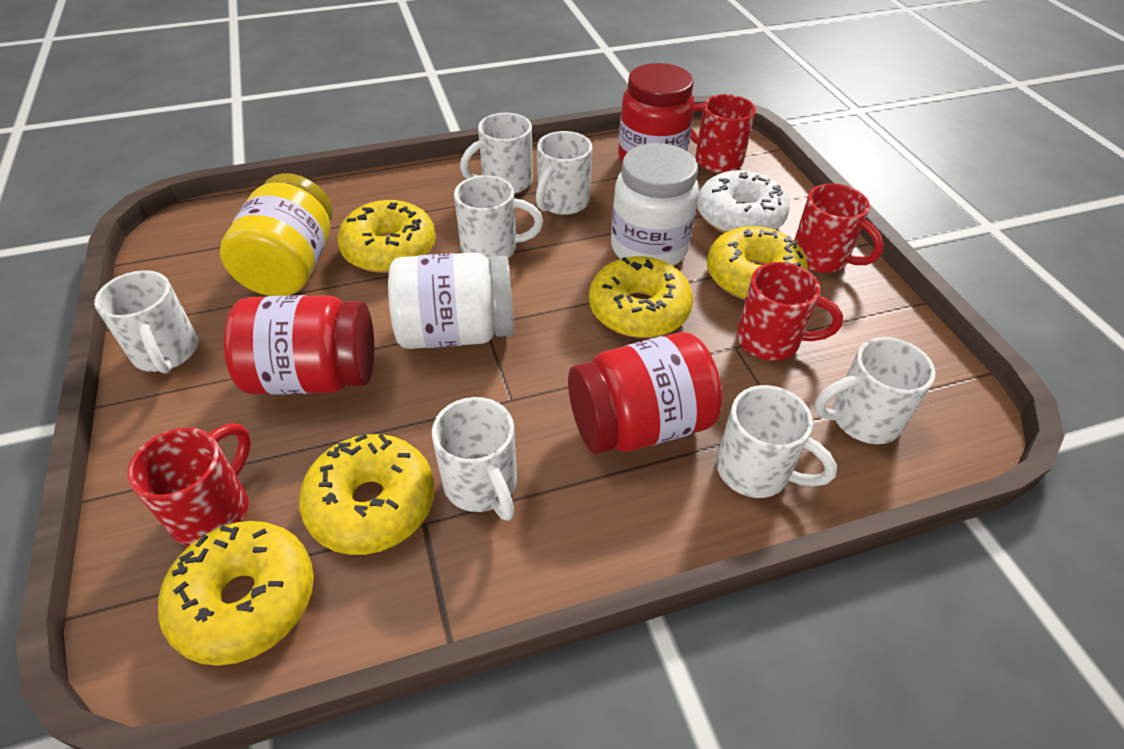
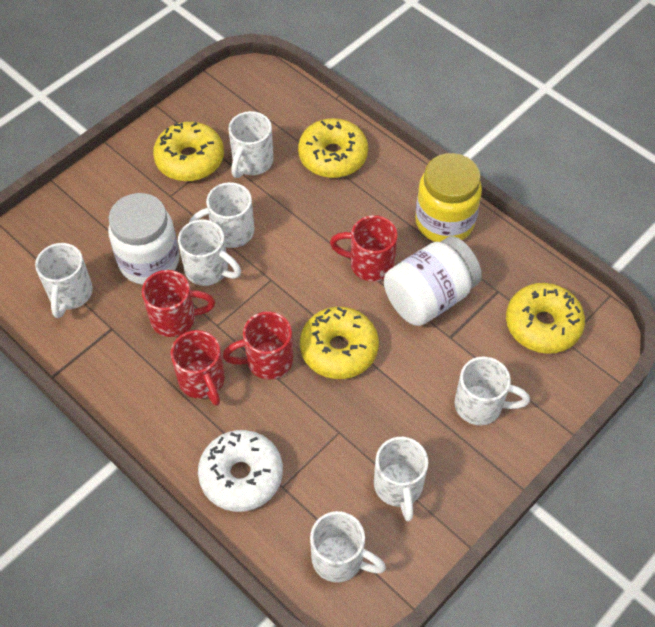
red jar: 3 -> 0
yellow donut: 5 -> 4

